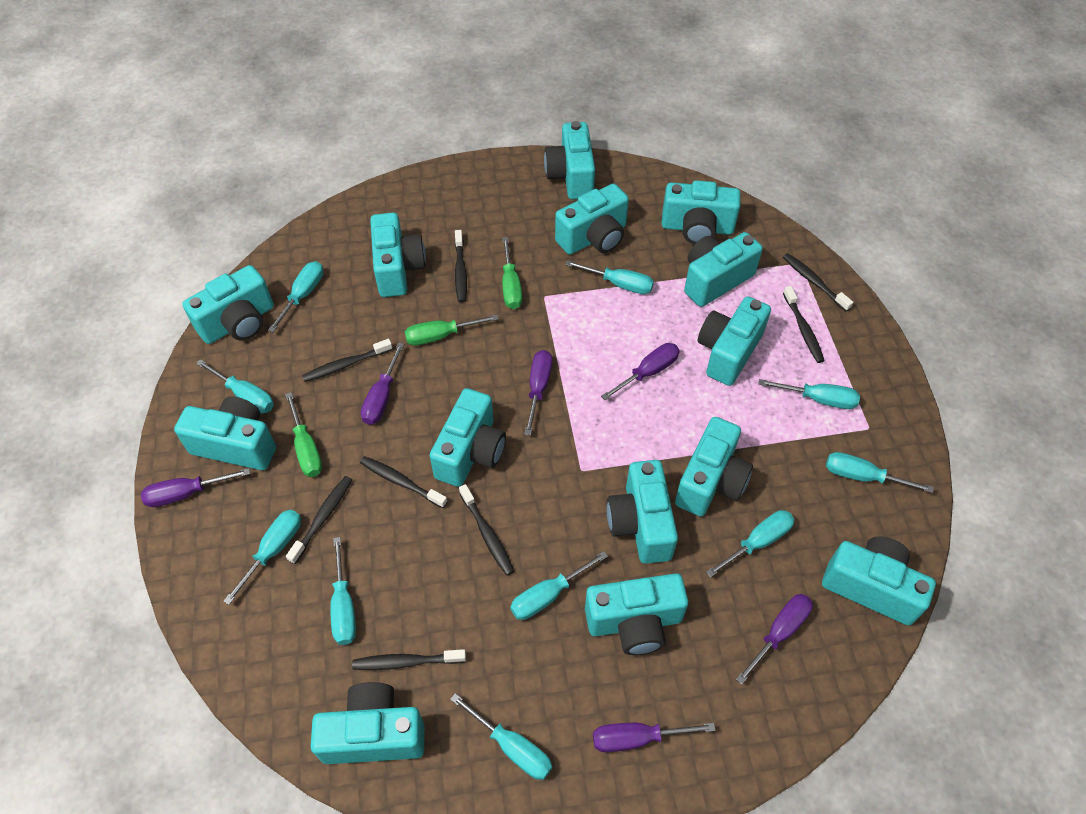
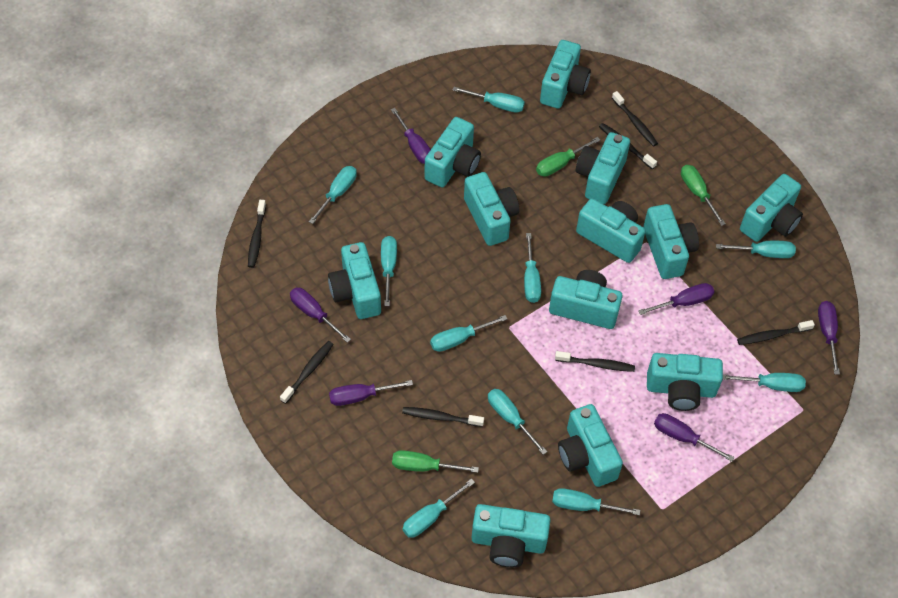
black toothbrush: 8 -> 7
turquoise camera: 14 -> 12

